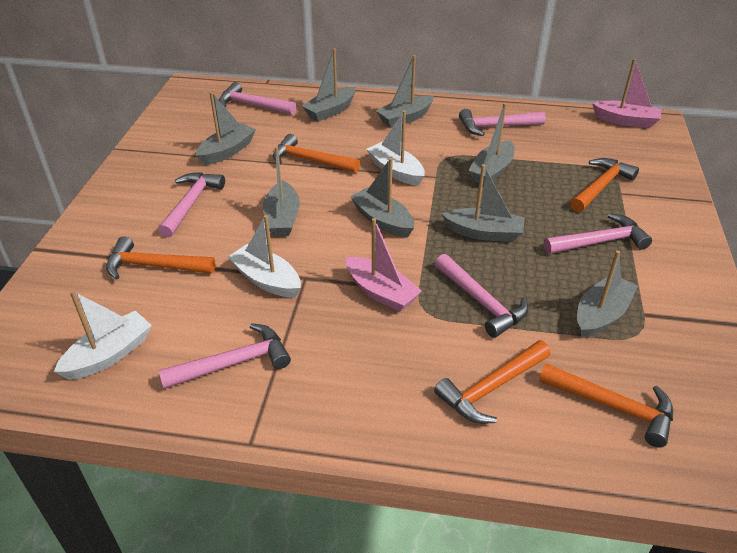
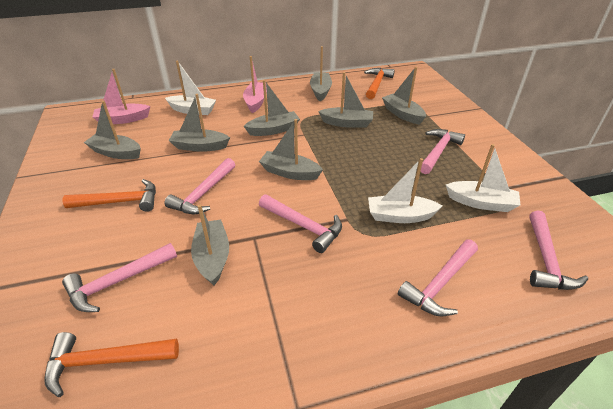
orange hammer: 5 -> 3

